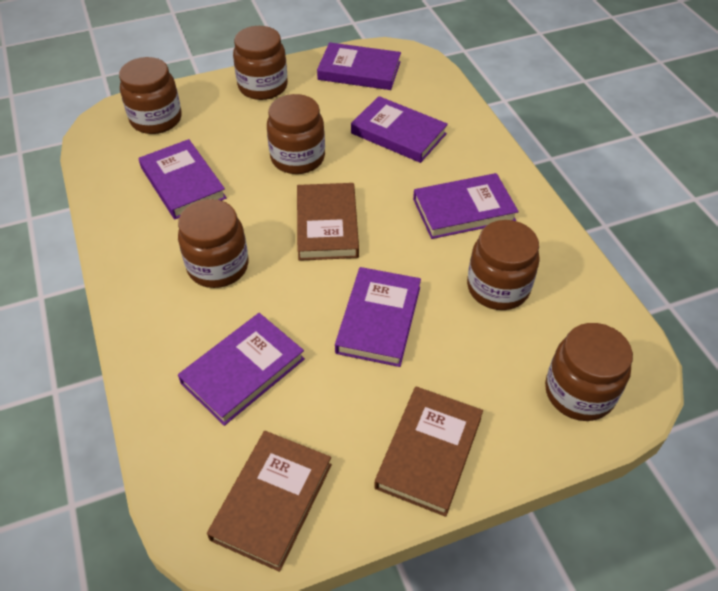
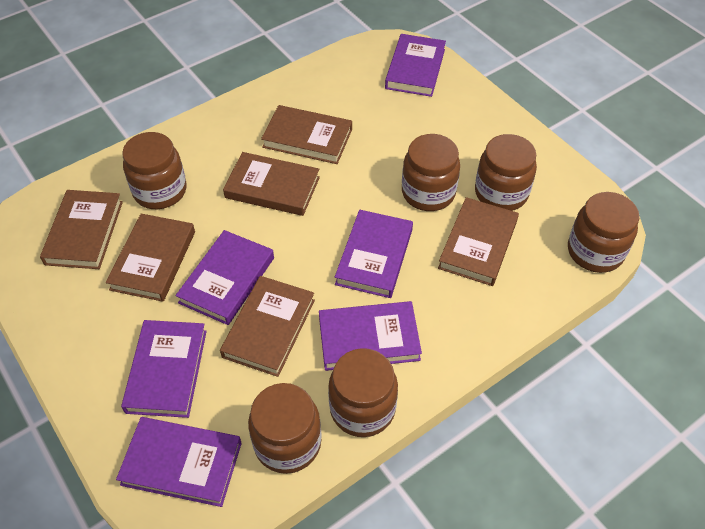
brown book: 3 -> 6

